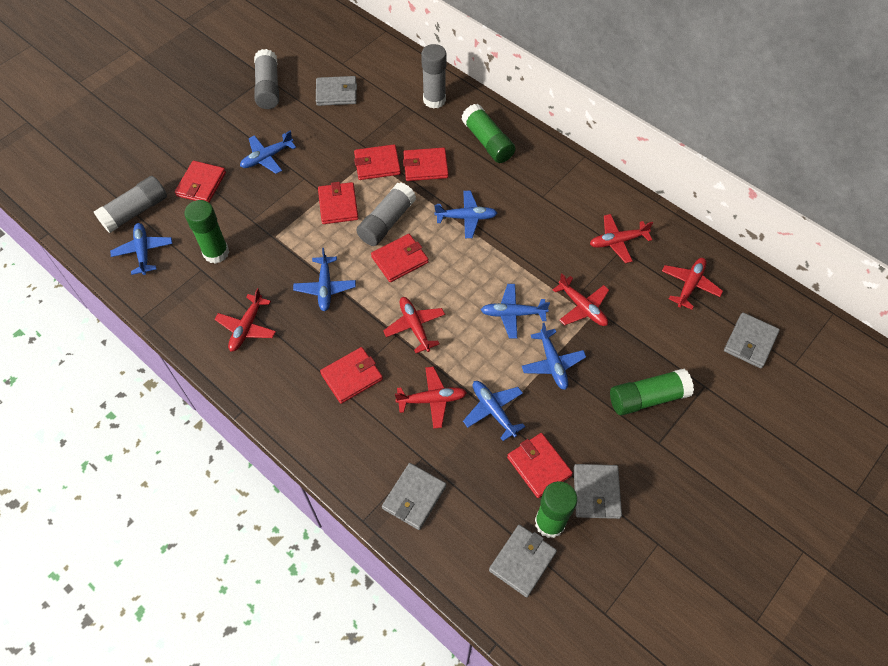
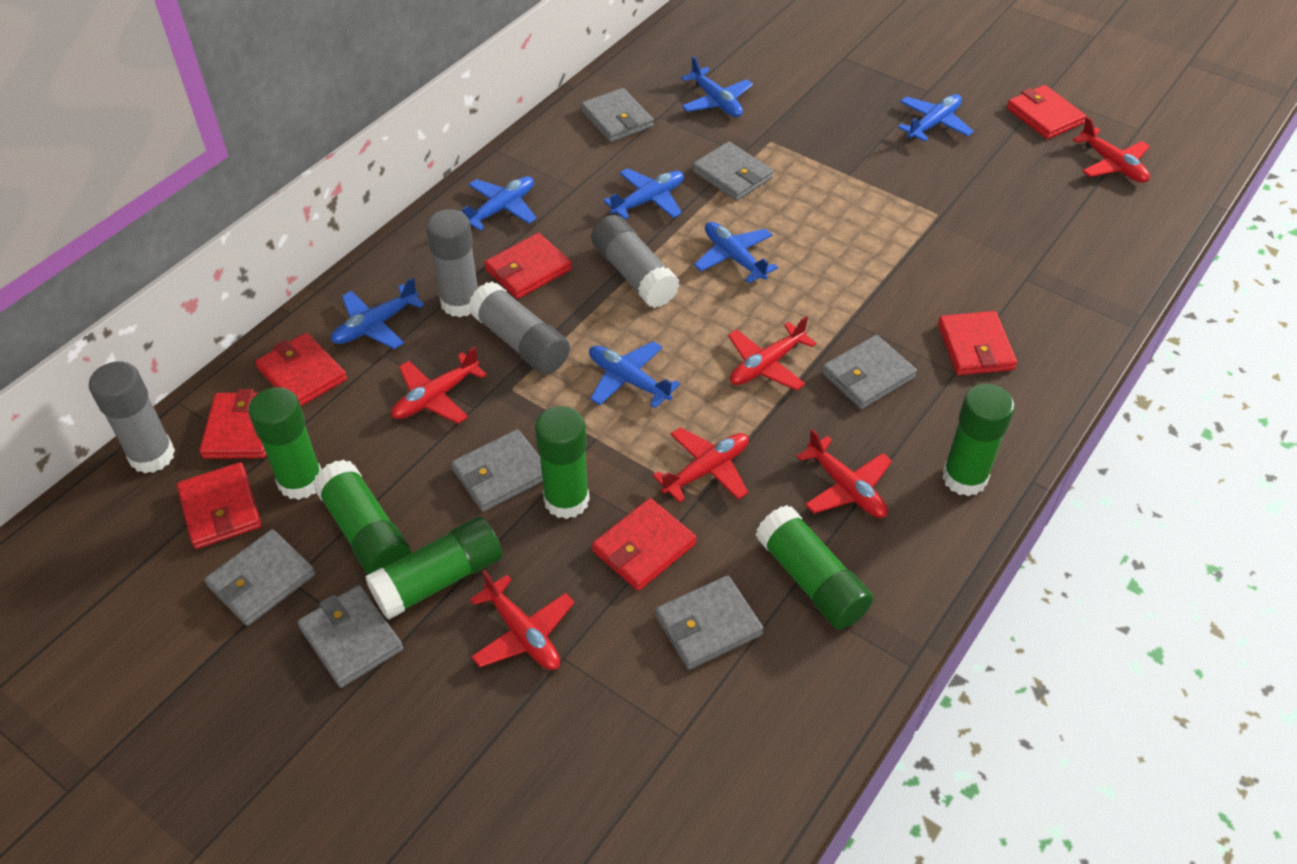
green glue stick: 4 -> 6
grey wallet: 5 -> 7

